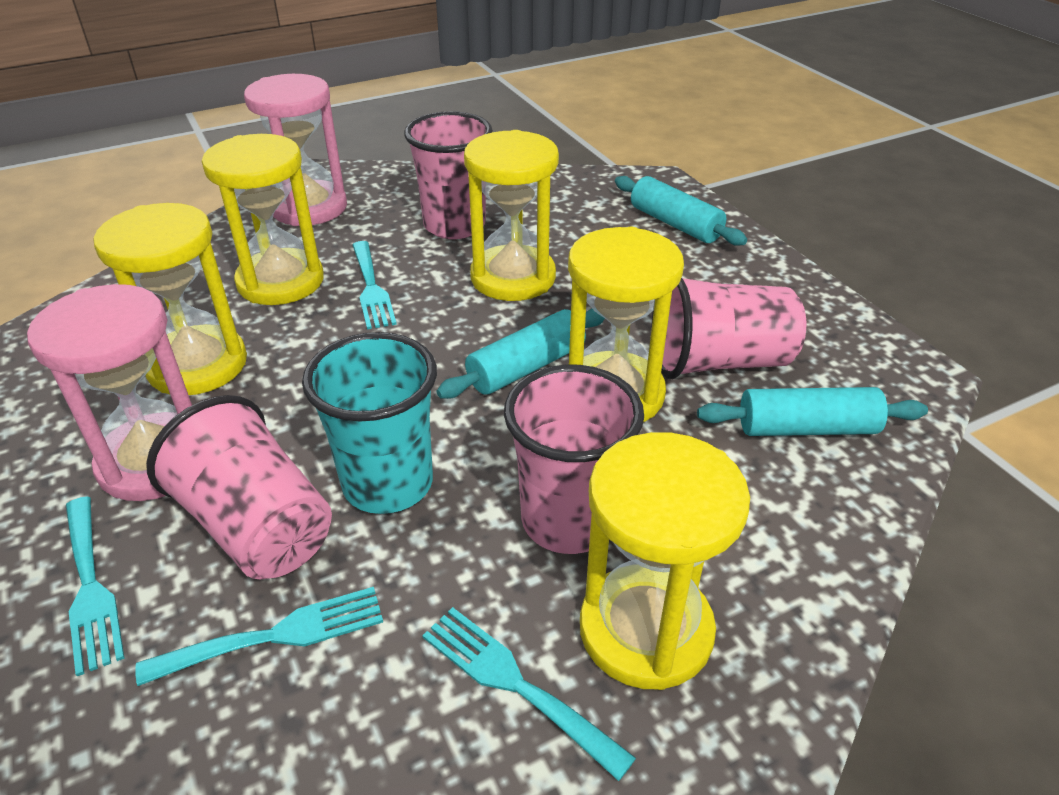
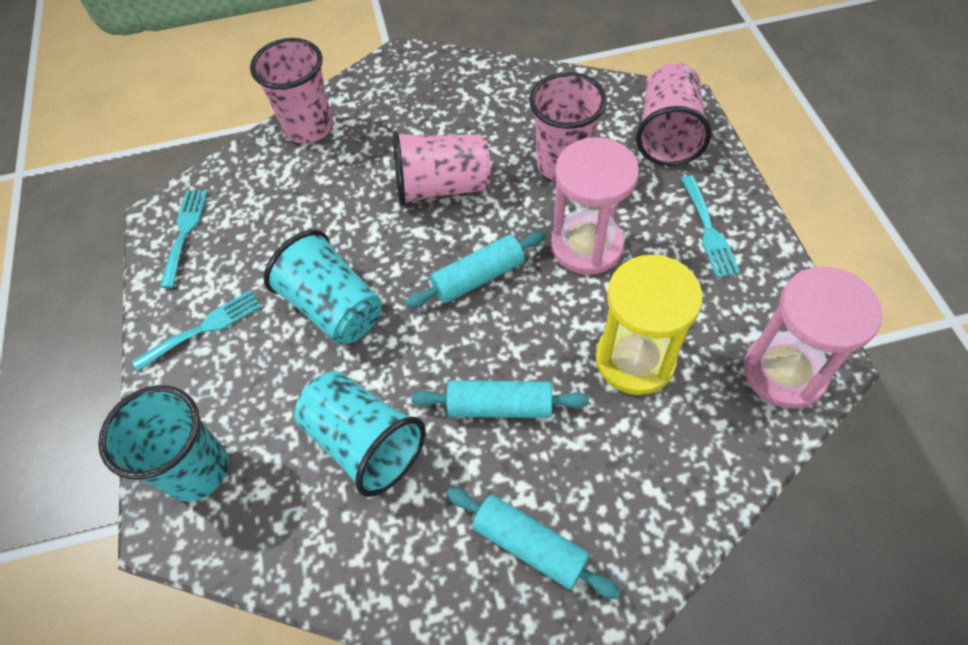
turquoise cup: 1 -> 3
turquoise fork: 4 -> 3
yellow hourglass: 5 -> 1

